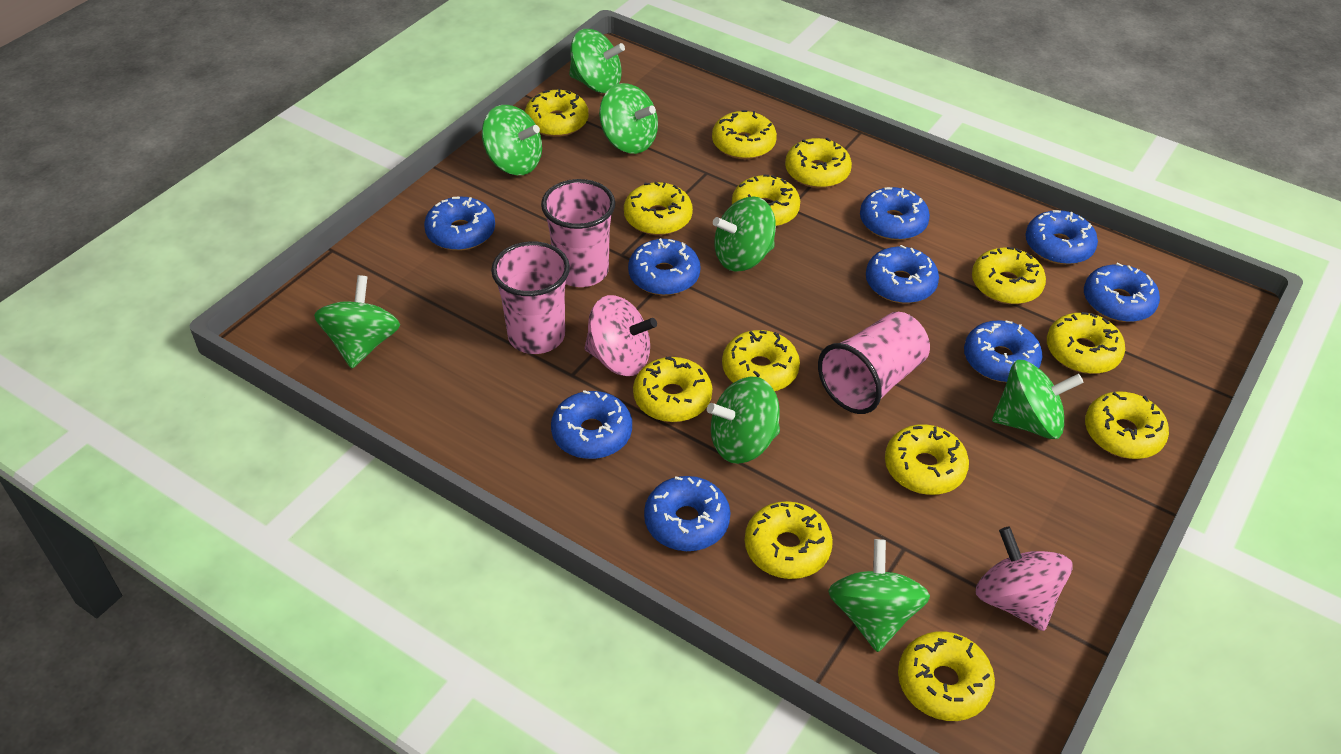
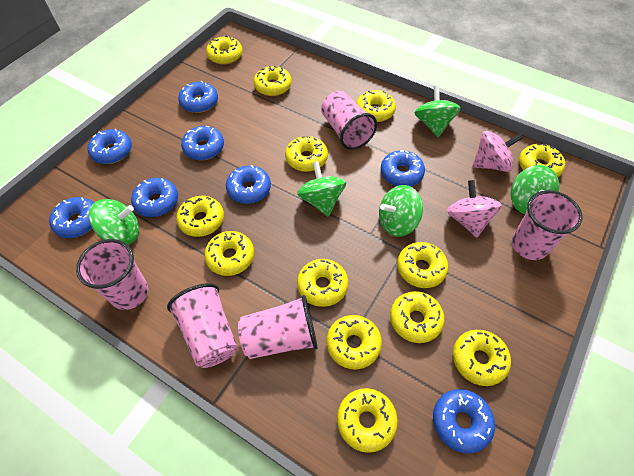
blue donut: 9 -> 8
green spinning top: 8 -> 5
pink cup: 3 -> 5

